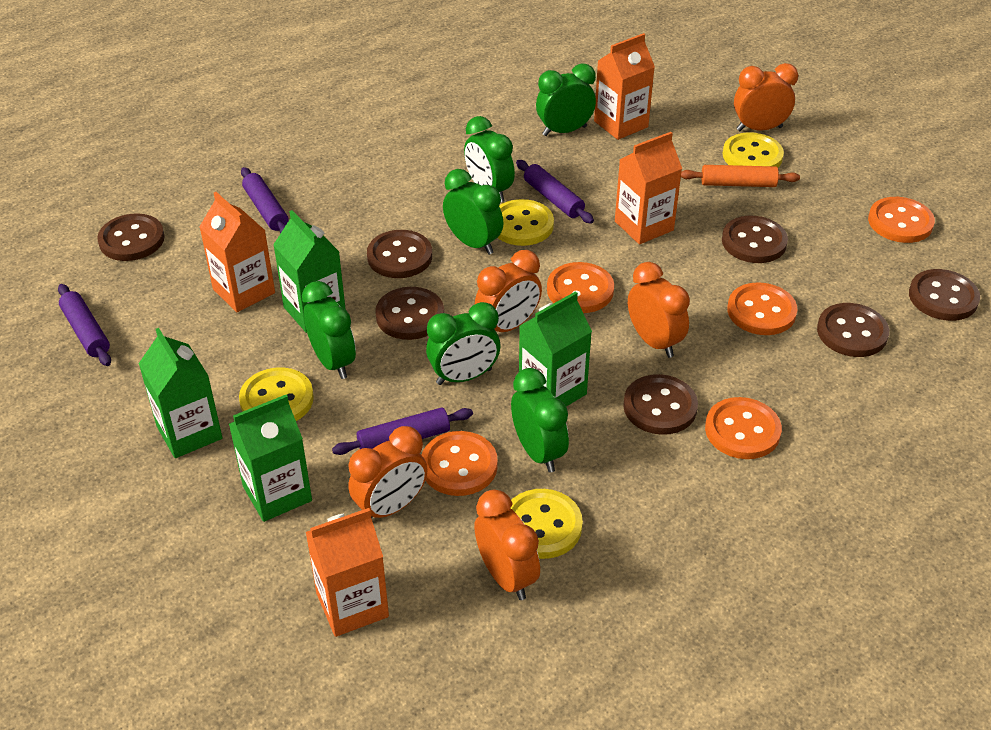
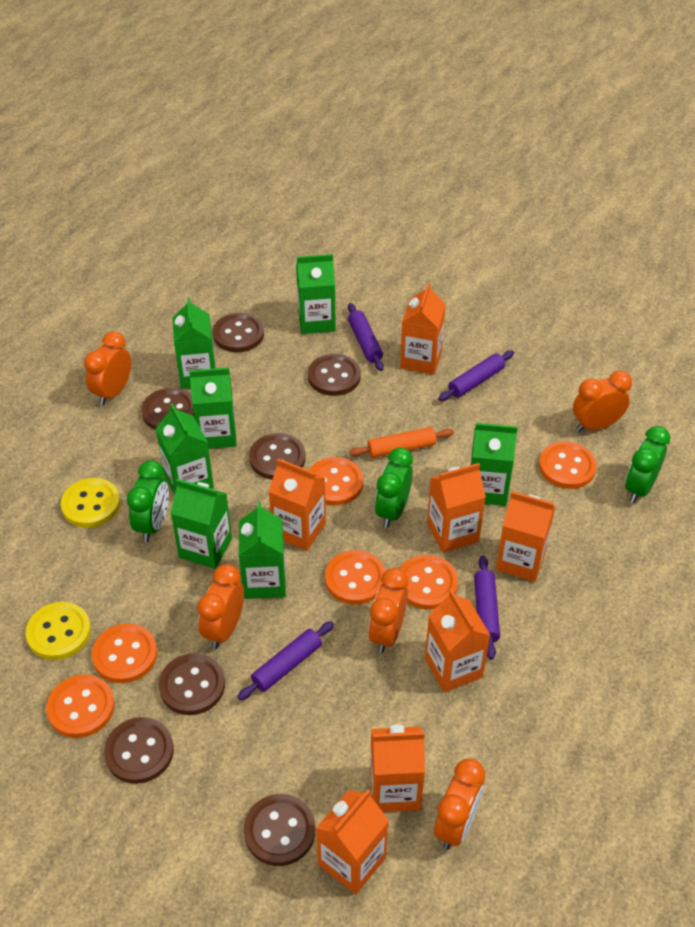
green carton: 4 -> 7
green clock: 6 -> 3
orange button: 5 -> 6
orange carton: 4 -> 7
yellow button: 4 -> 2

